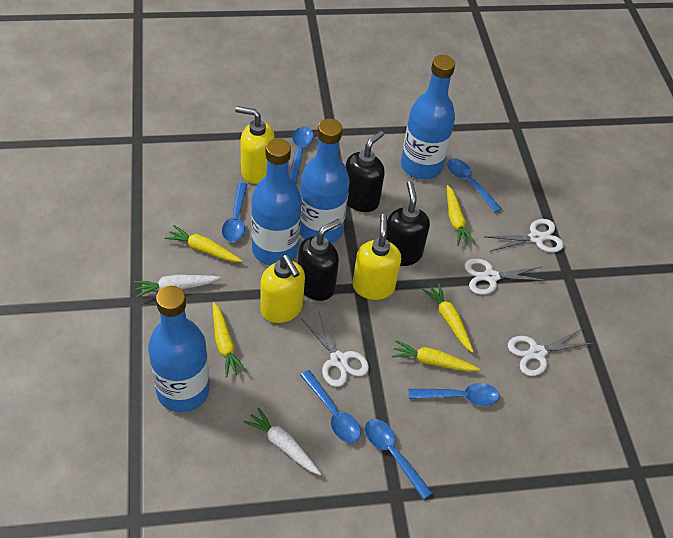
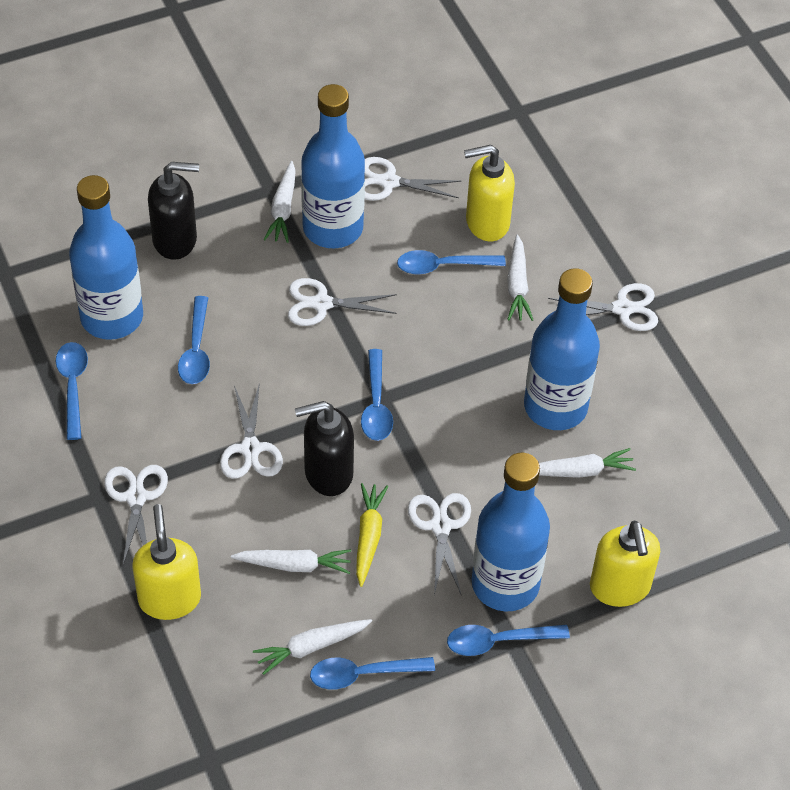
black soap dispenser: 3 -> 2
white carrot: 2 -> 5
white scissors: 4 -> 6
yellow carrot: 5 -> 1

